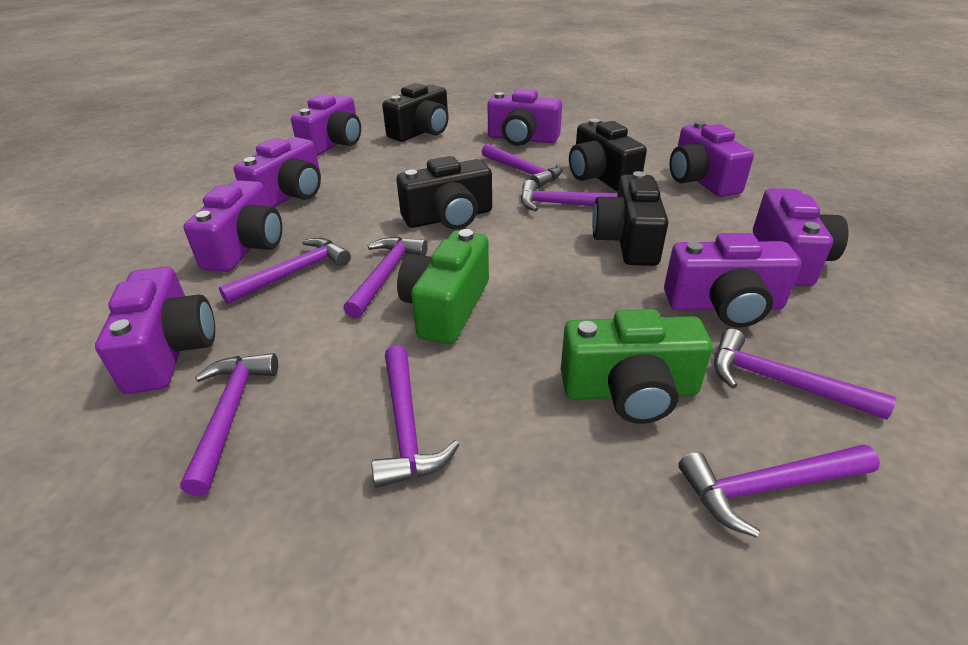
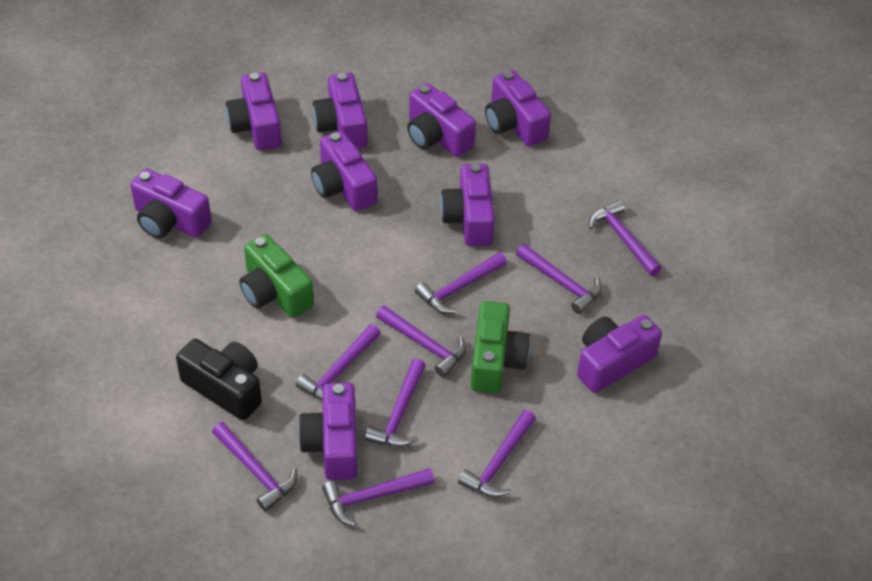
black camera: 4 -> 1
purple camera: 8 -> 9
purple hammer: 8 -> 9

